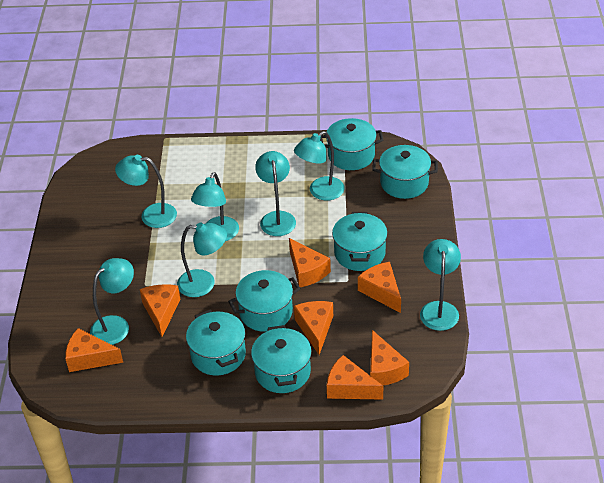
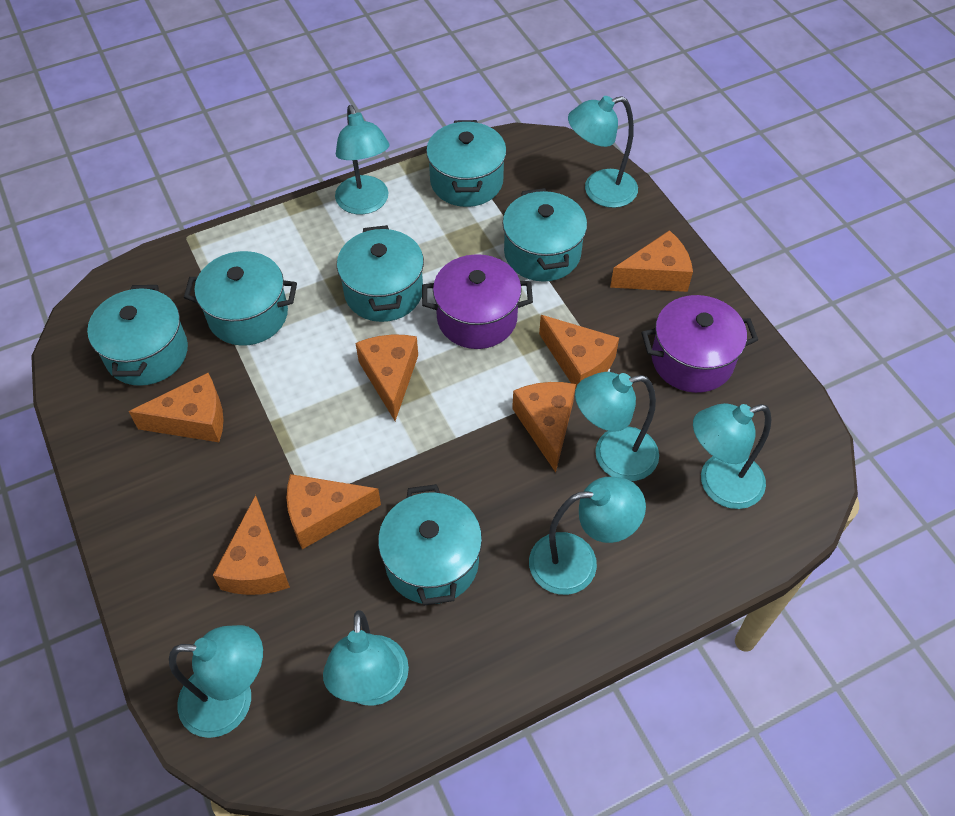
purple pot: 0 -> 2

